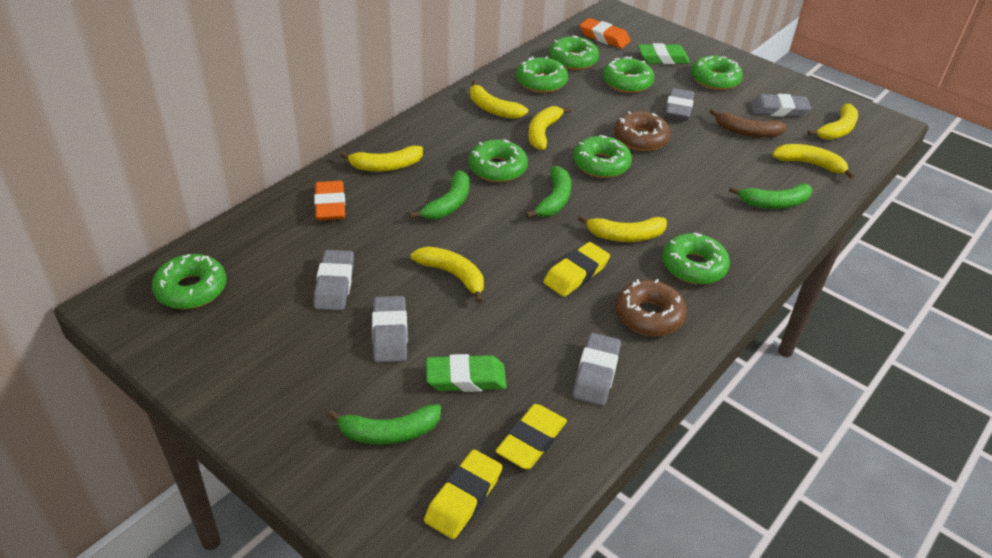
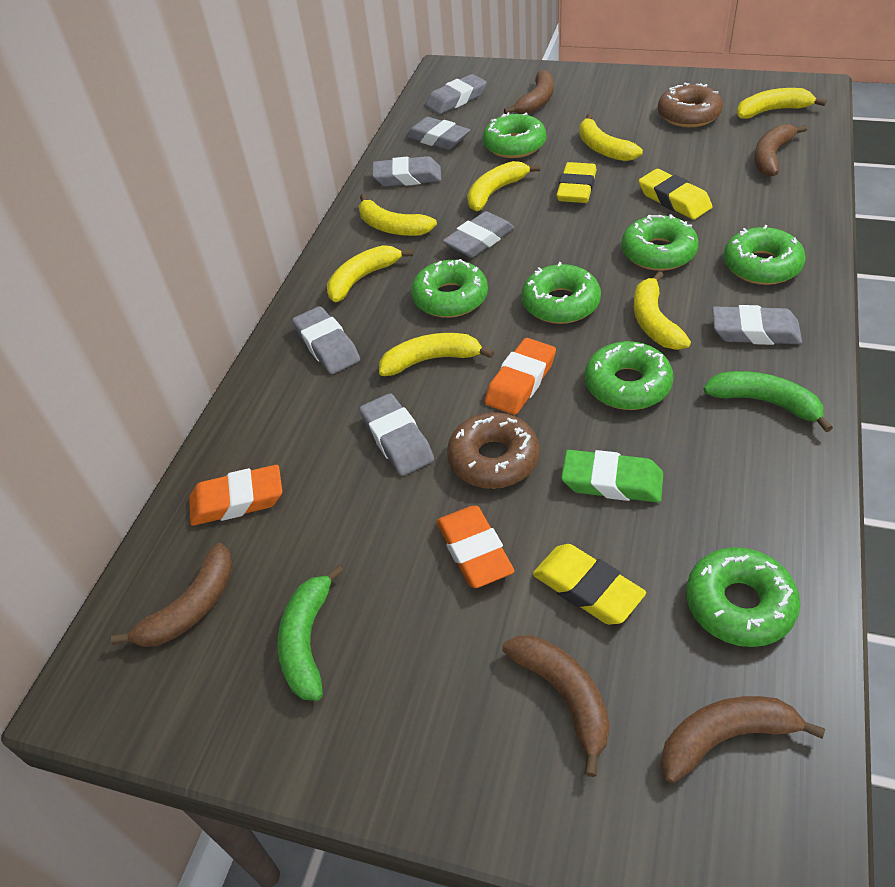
brown banana: 1 -> 5
green banana: 4 -> 2
green donut: 8 -> 7
green eraser: 2 -> 1
grey eraser: 5 -> 7
orange eraser: 2 -> 3

